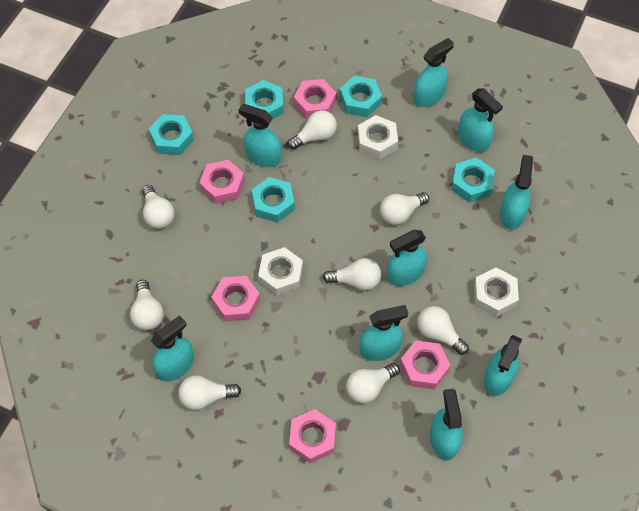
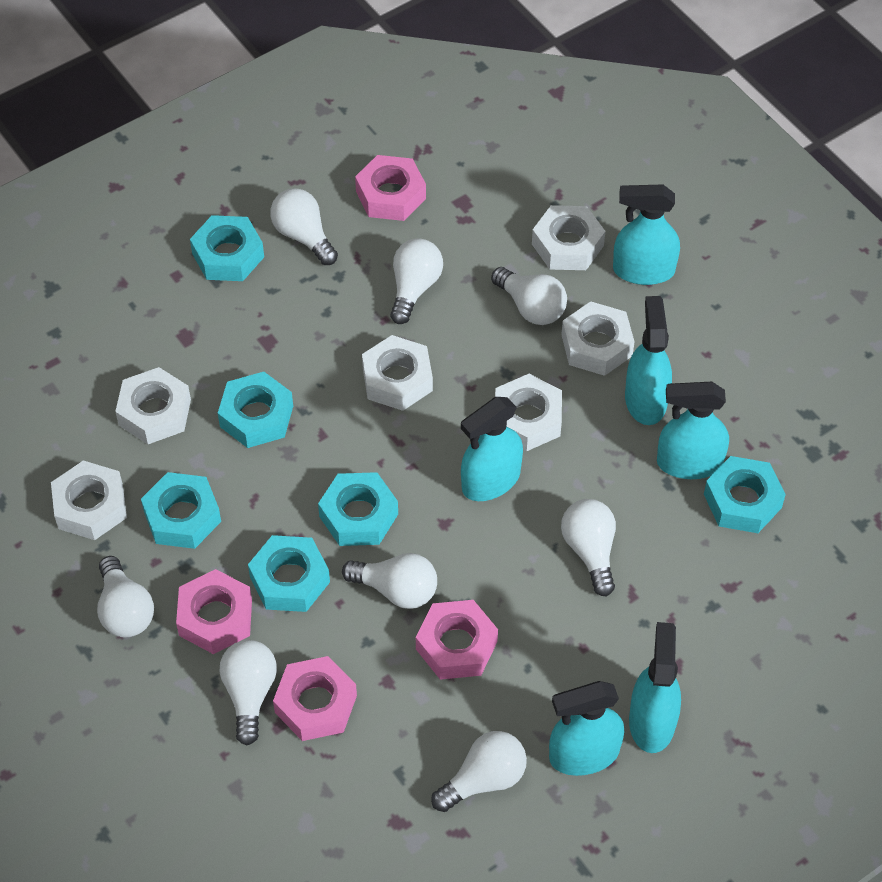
pink nut: 5 -> 4
turquoise nut: 5 -> 6
turquoise spray bottle: 9 -> 6
white nut: 3 -> 6

